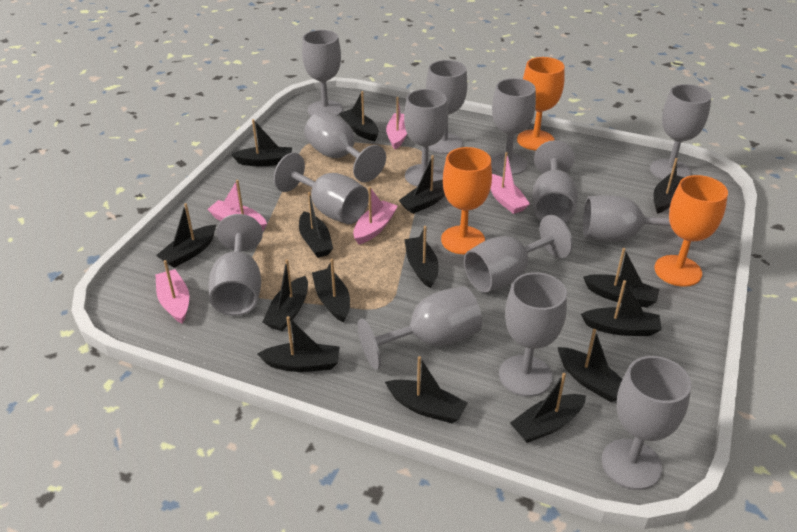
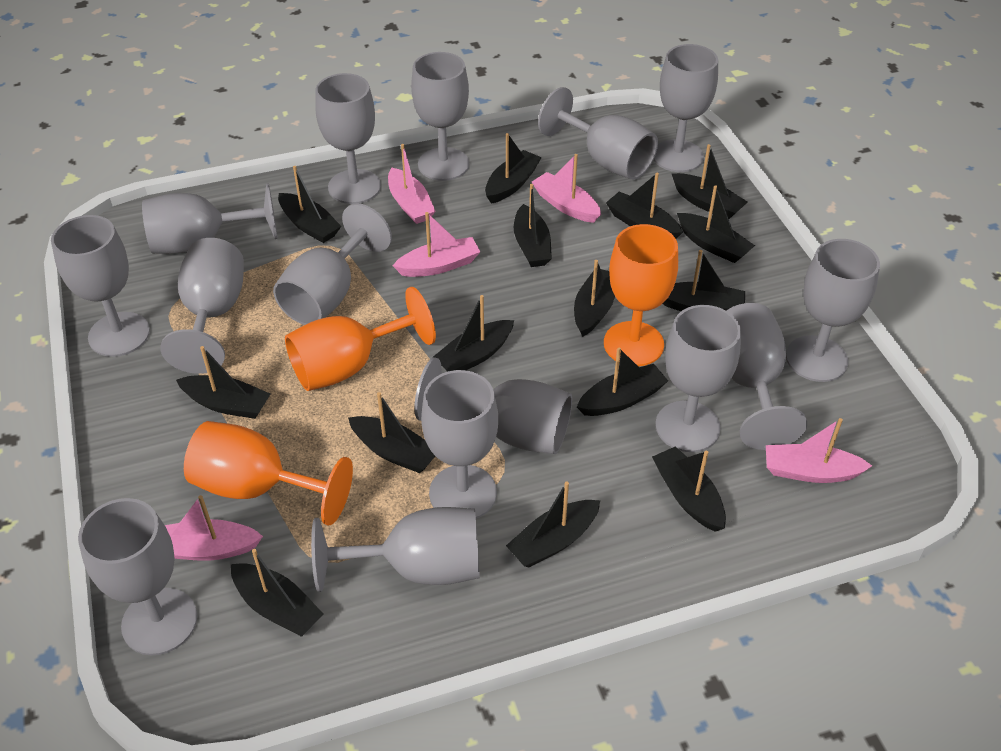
grey goblet: 14 -> 15

